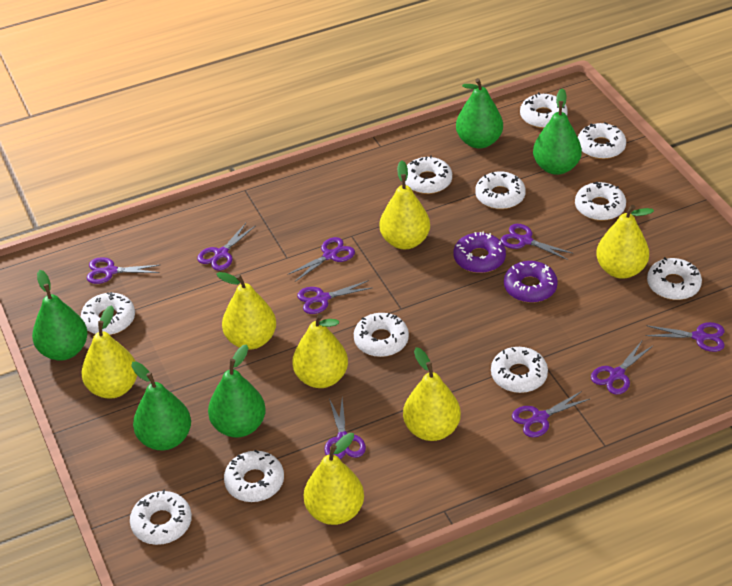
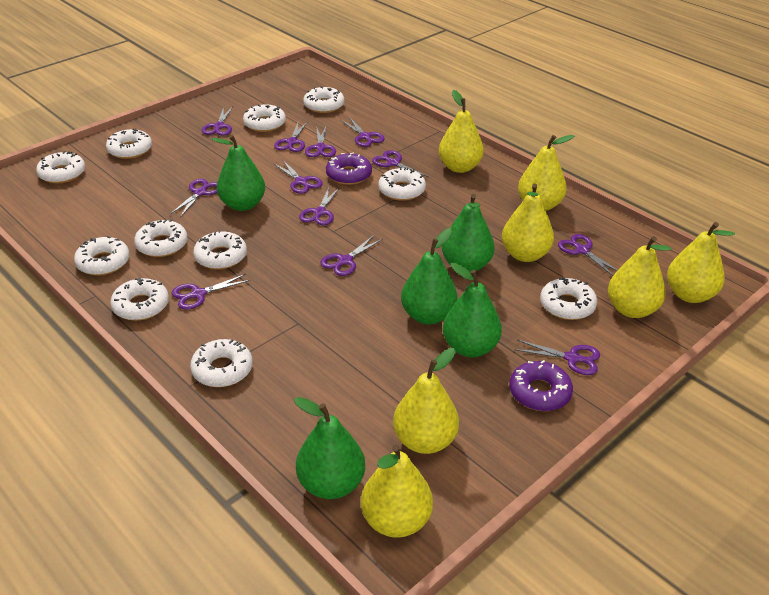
purple scissors: 9 -> 12

